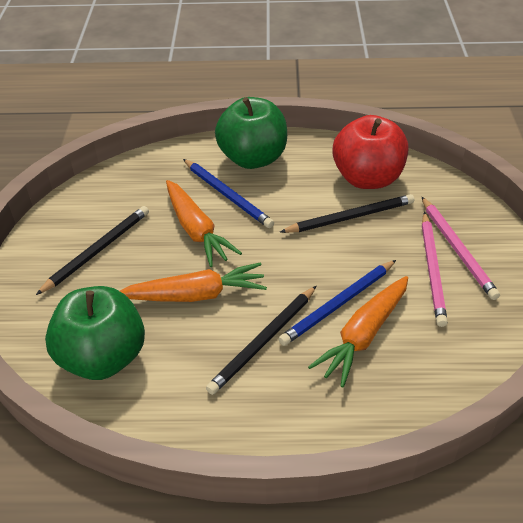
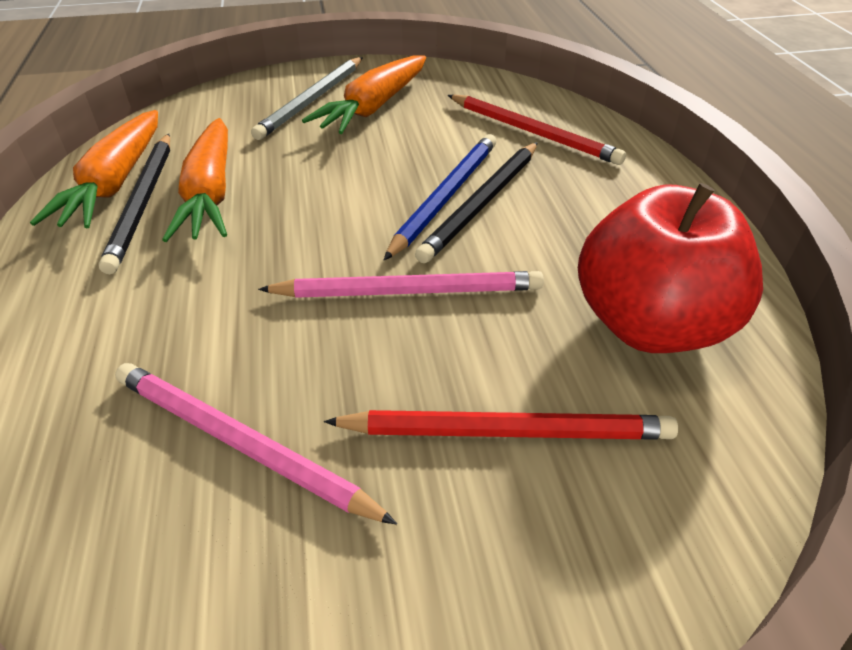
black pencil: 3 -> 2
blue pencil: 2 -> 1
green apple: 2 -> 0
grey pencil: 0 -> 1
red pencil: 0 -> 2

